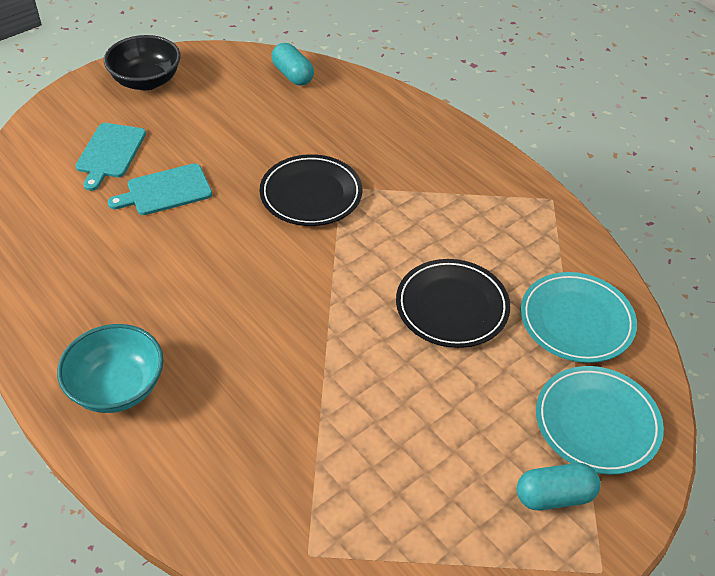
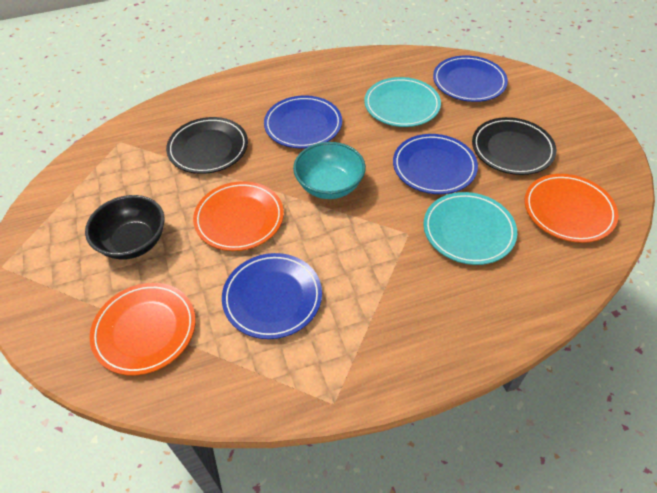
blue plate: 0 -> 4
orange plate: 0 -> 3
turquoise capsule: 2 -> 0
turquoise cutting board: 2 -> 0

